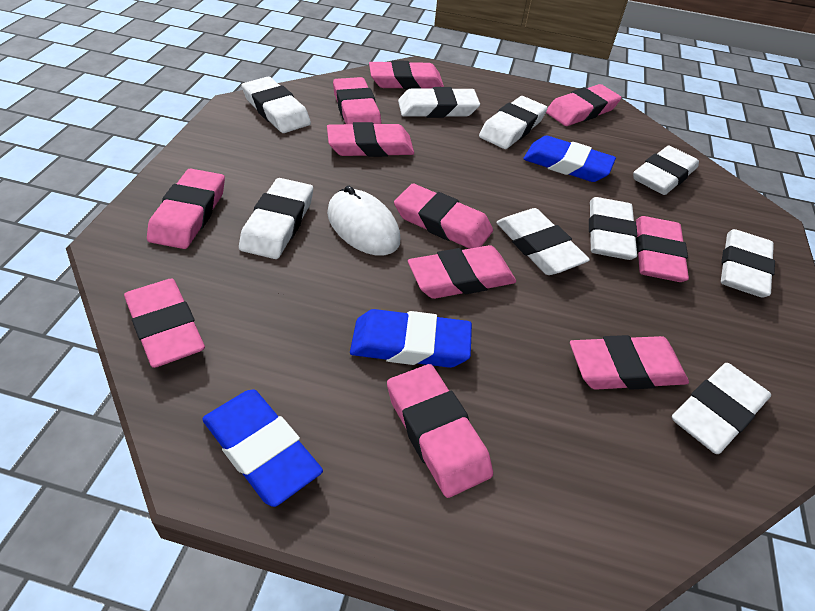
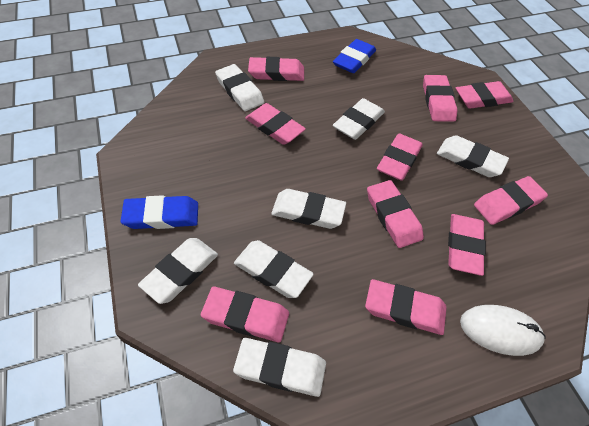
blue eraser: 3 -> 2
pink eraser: 11 -> 10
white eraser: 9 -> 7

